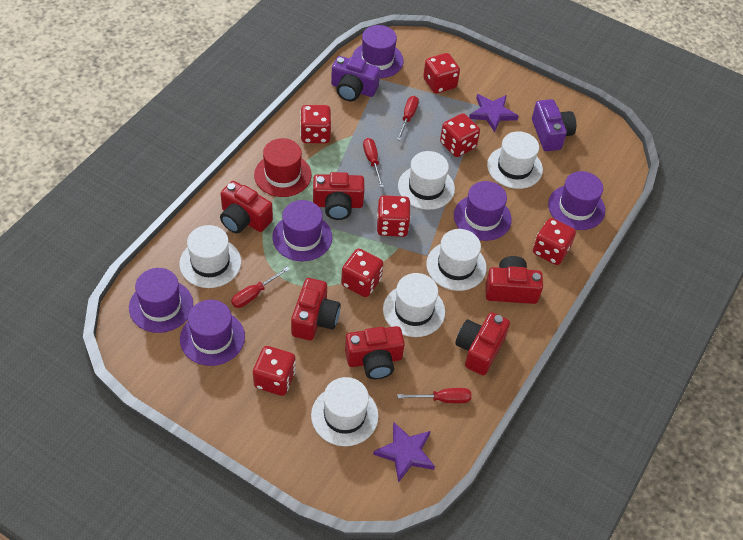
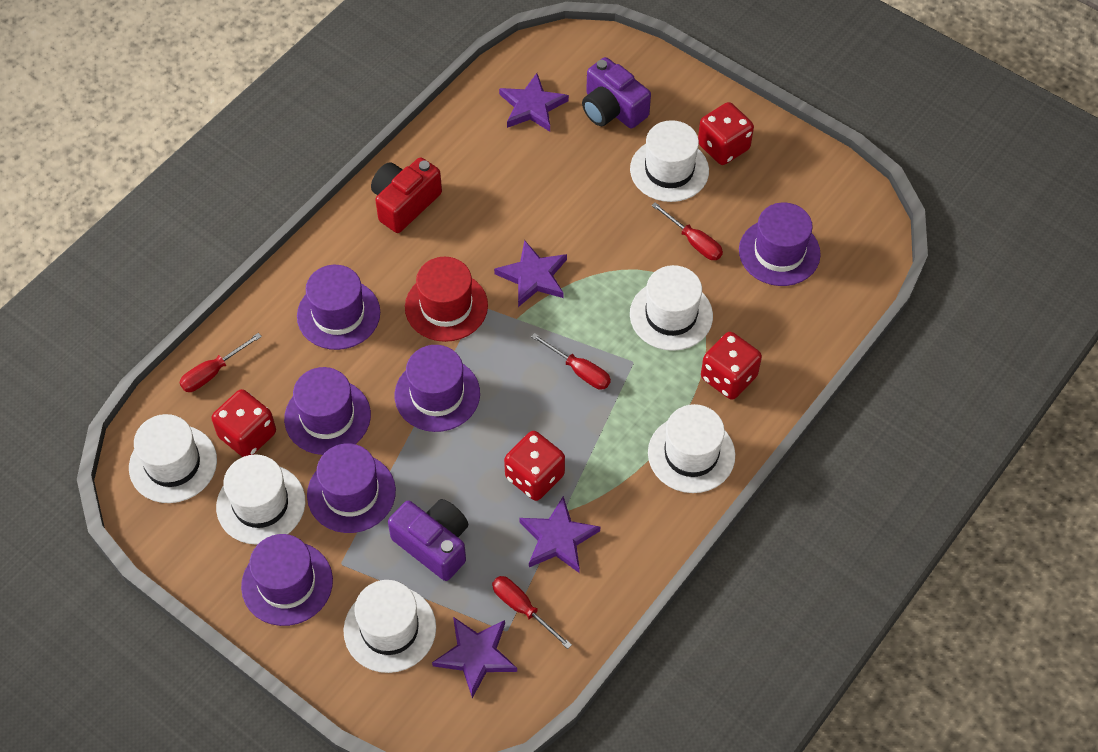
purple star: 2 -> 4
red camera: 6 -> 1
red dice: 7 -> 4

